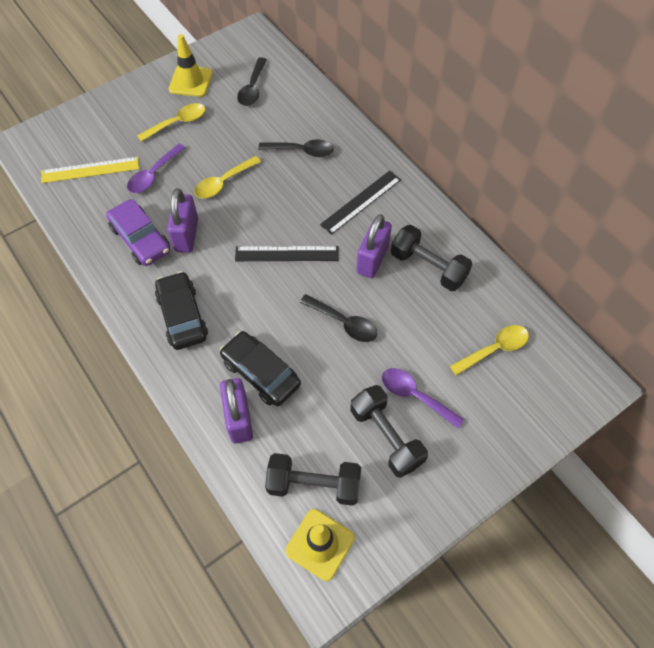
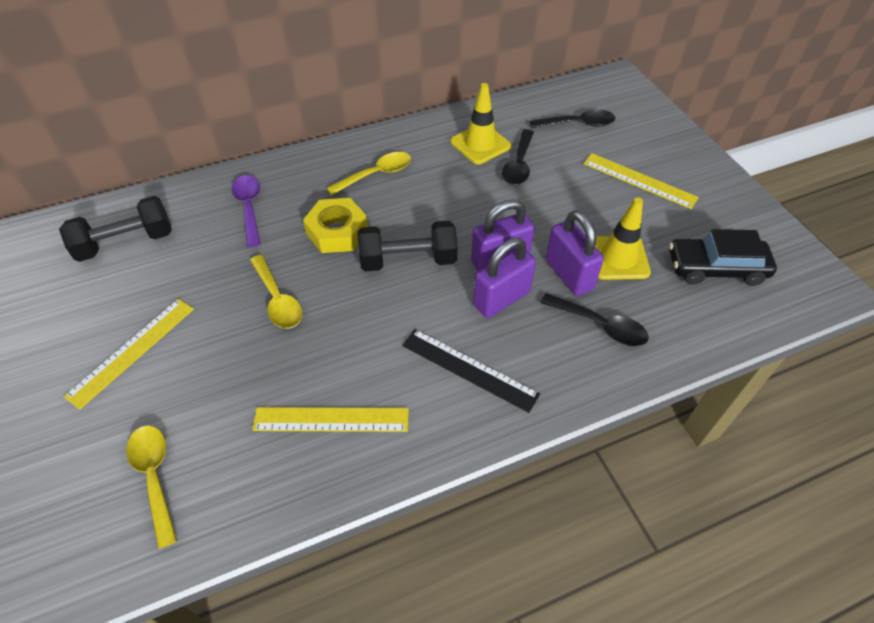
black car: 2 -> 1
black dumbbell: 3 -> 2
black ruler: 2 -> 1
purple car: 1 -> 0
purple spoon: 2 -> 1
yellow nut: 0 -> 1
yellow ruler: 1 -> 3

